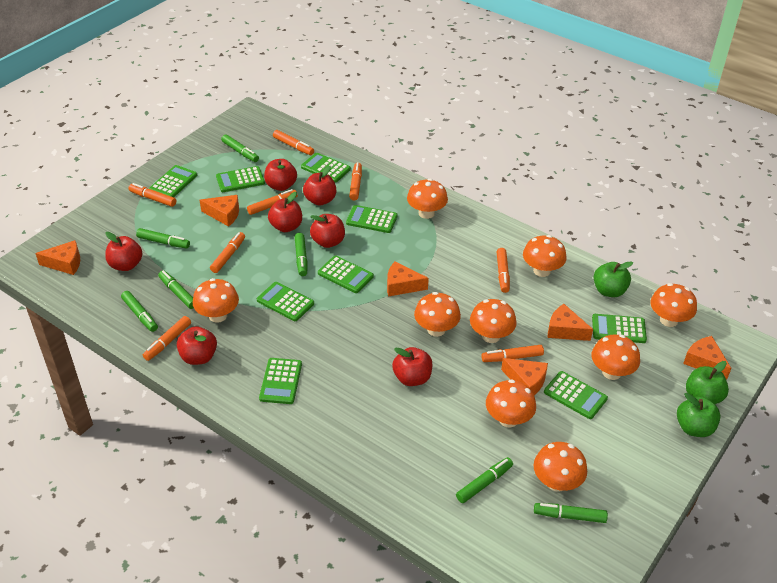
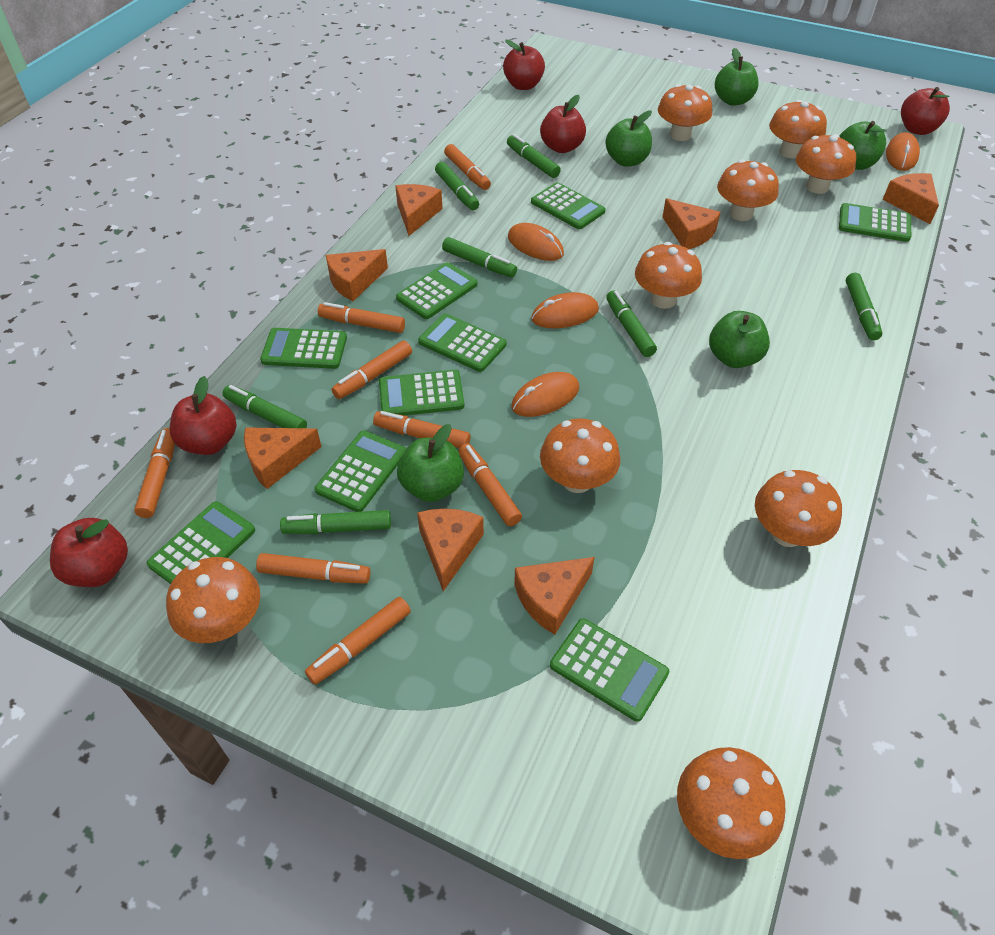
green apple: 3 -> 5
orange cheese: 6 -> 7
orange mouse: 0 -> 4
red apple: 7 -> 5

